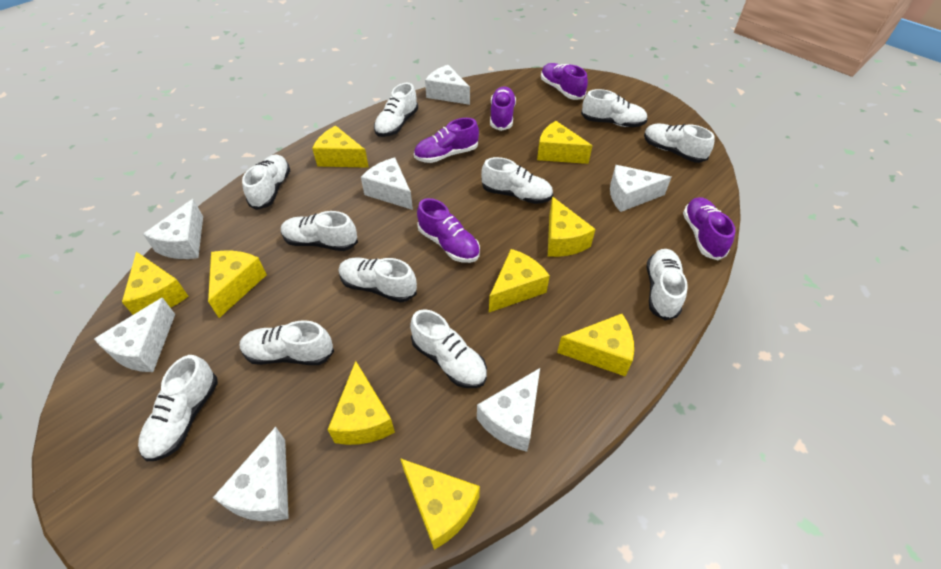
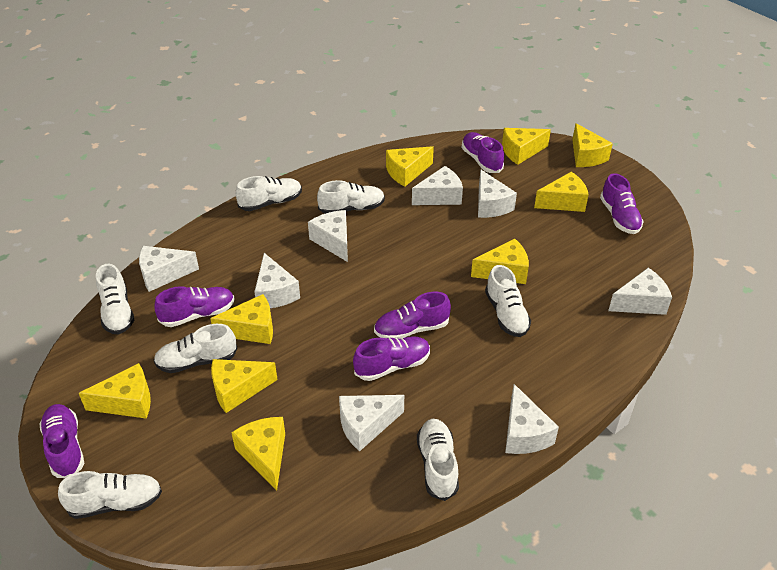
purple shoe: 5 -> 6
white cheese: 7 -> 8
white shoe: 11 -> 7

